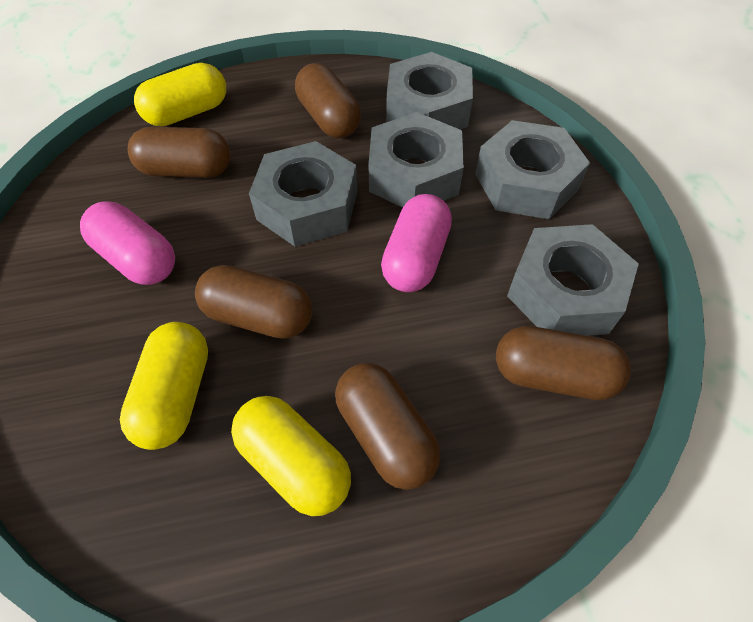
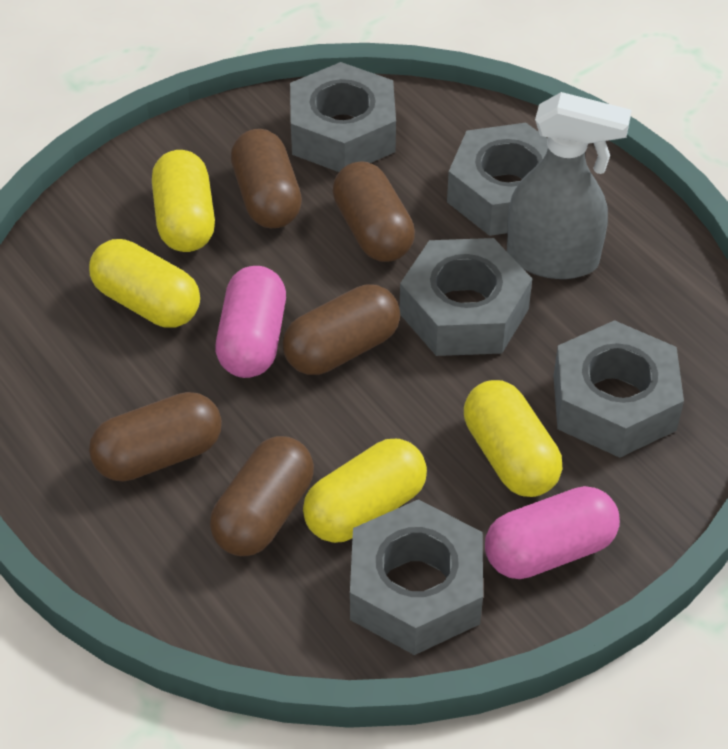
grey spray bottle: 0 -> 1
yellow capsule: 3 -> 4

